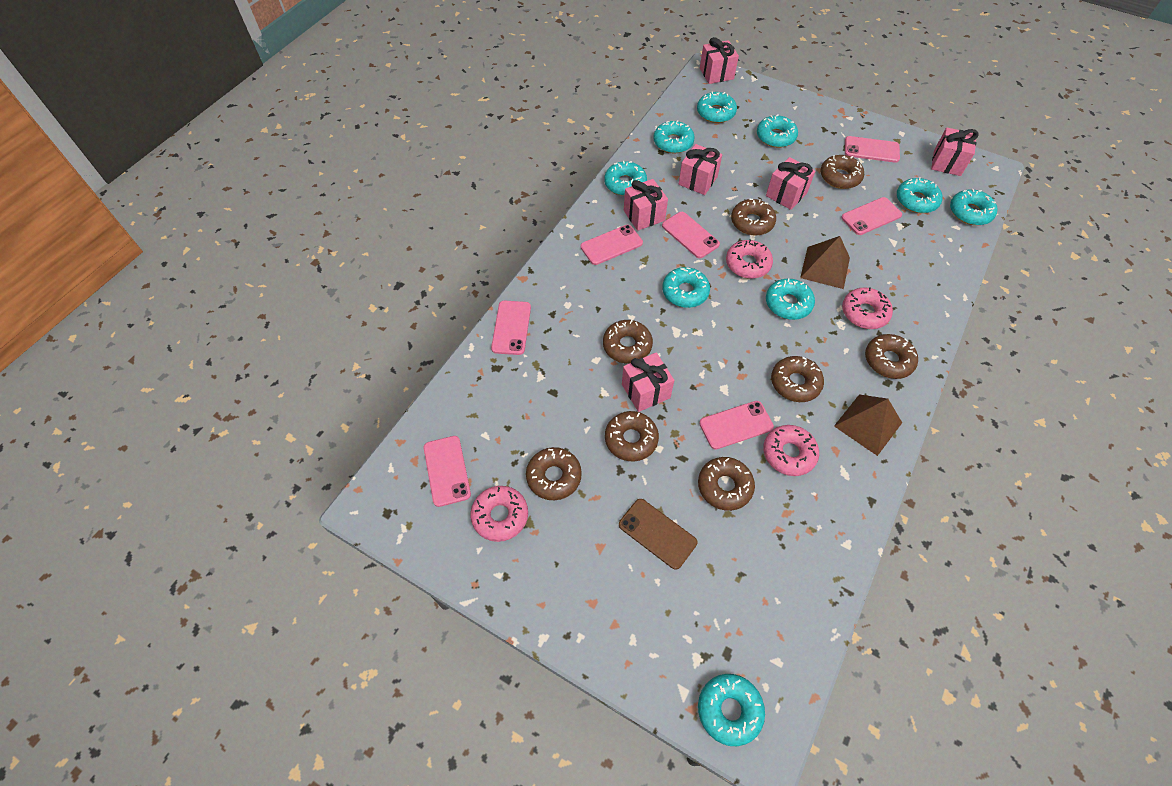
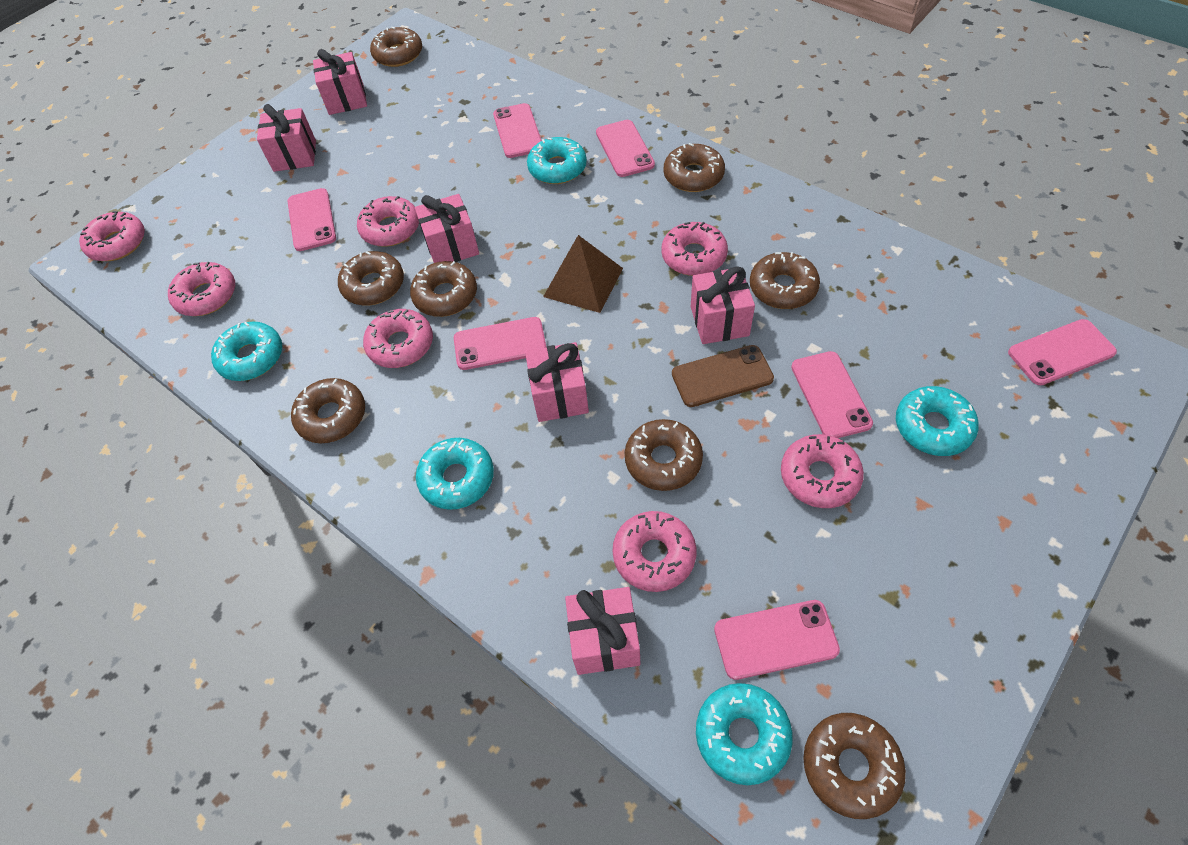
brown pyramid: 2 -> 1
pink donut: 4 -> 7
turquoise donut: 9 -> 5

